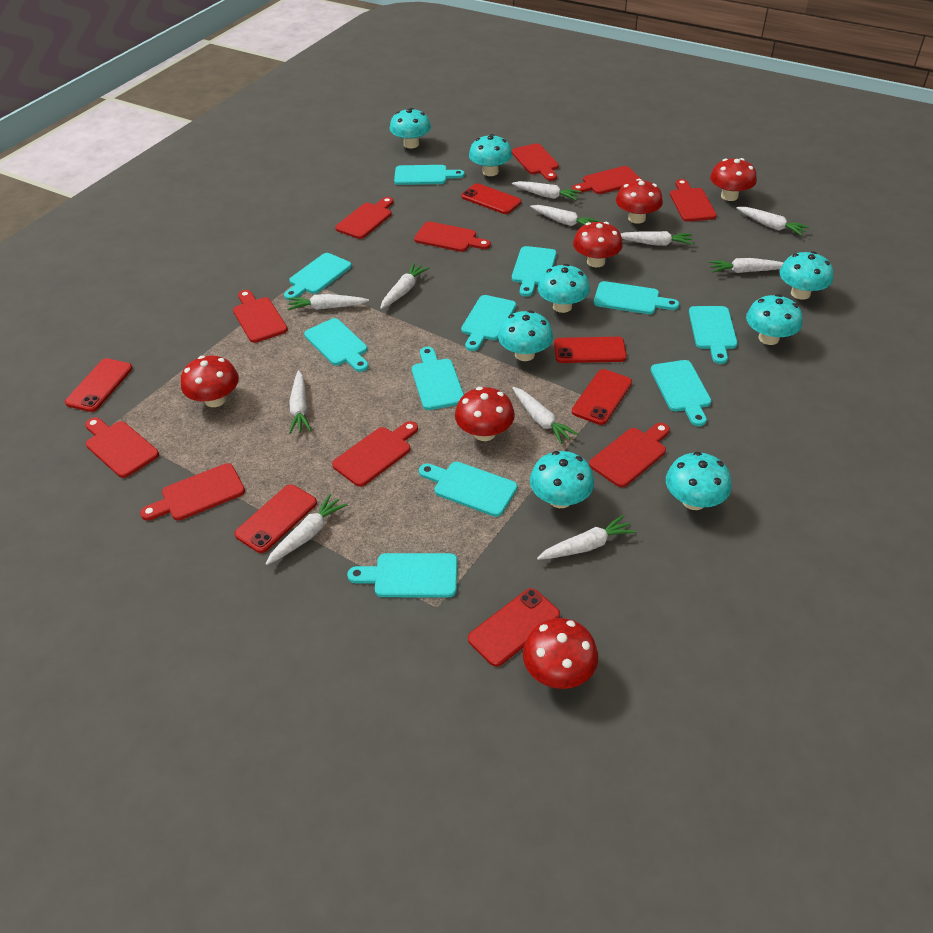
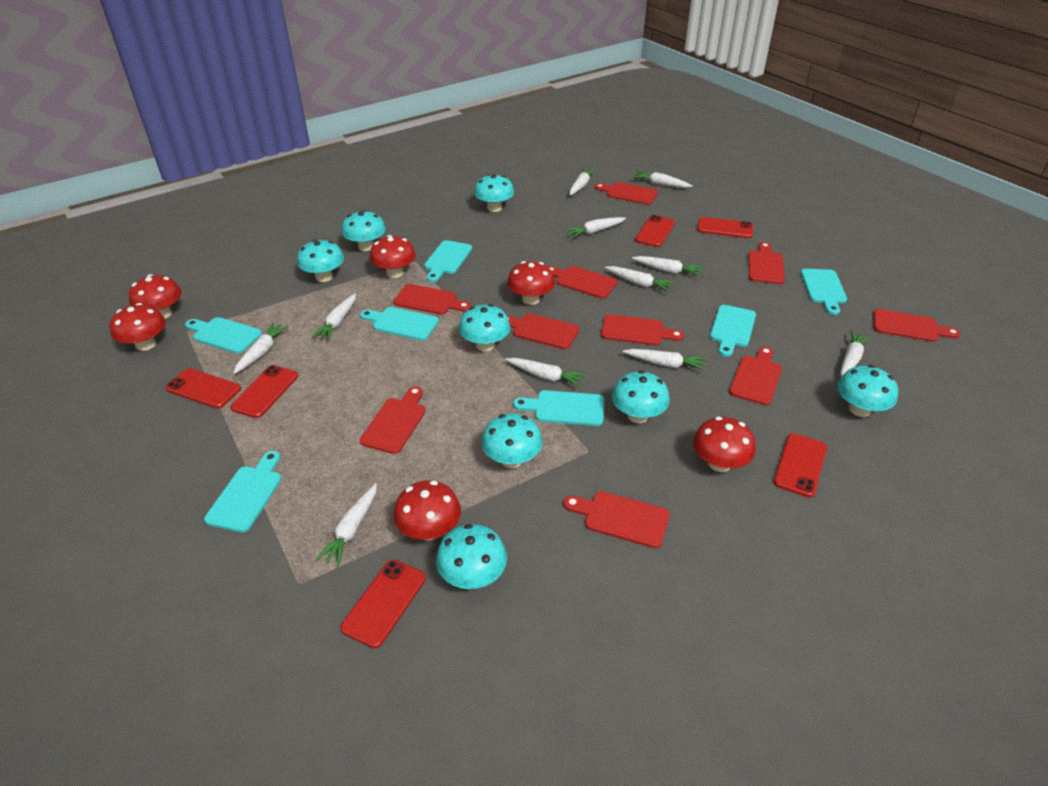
turquoise cutting board: 11 -> 7

